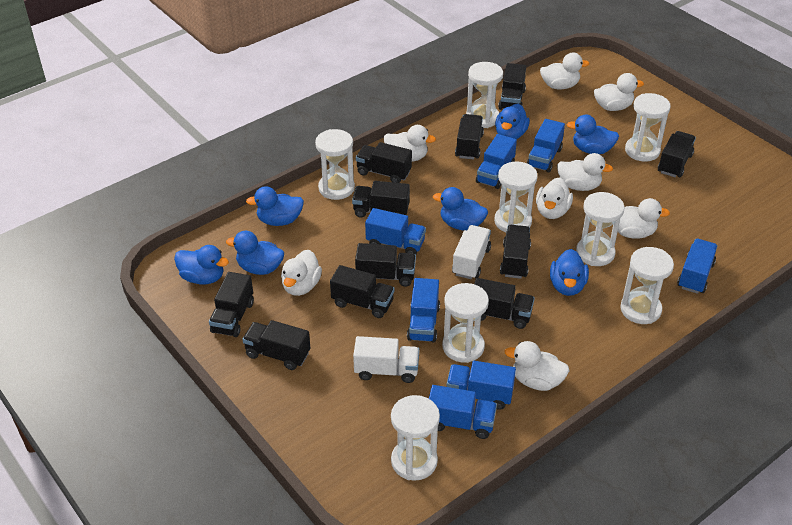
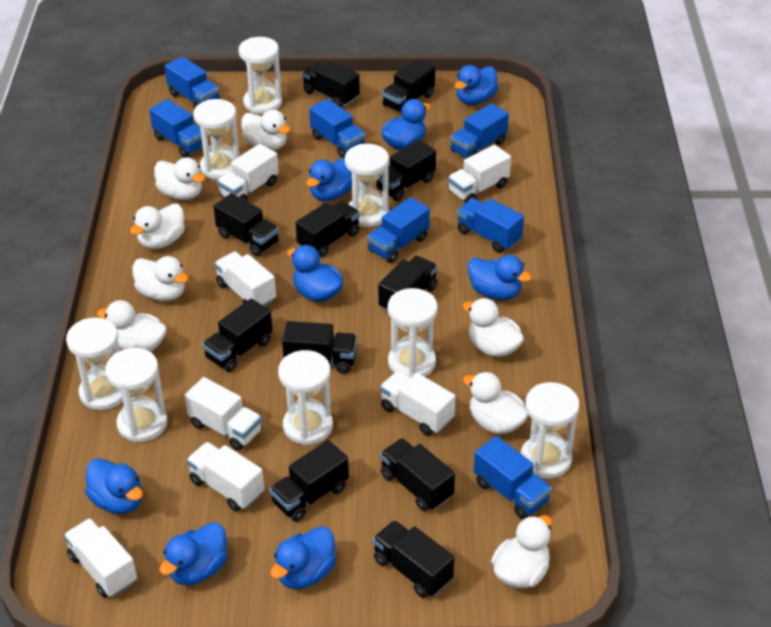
blue duck: 7 -> 8
white truck: 2 -> 7

